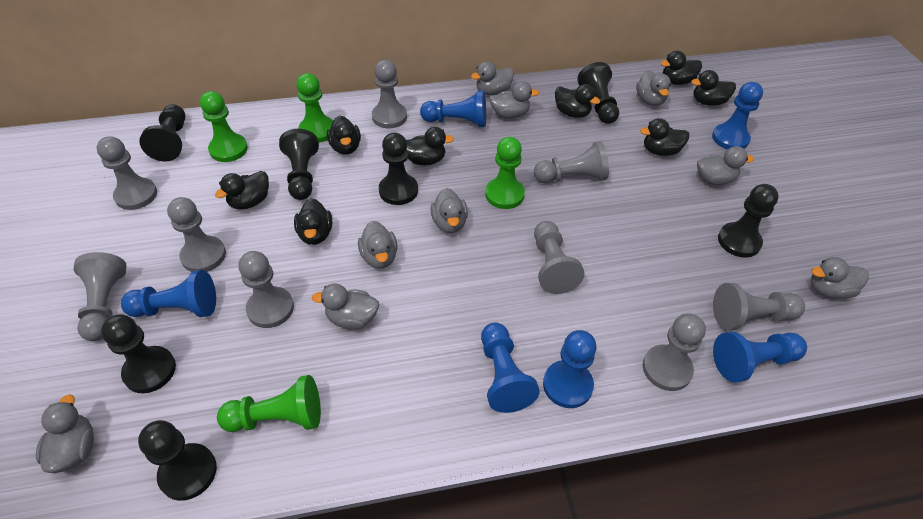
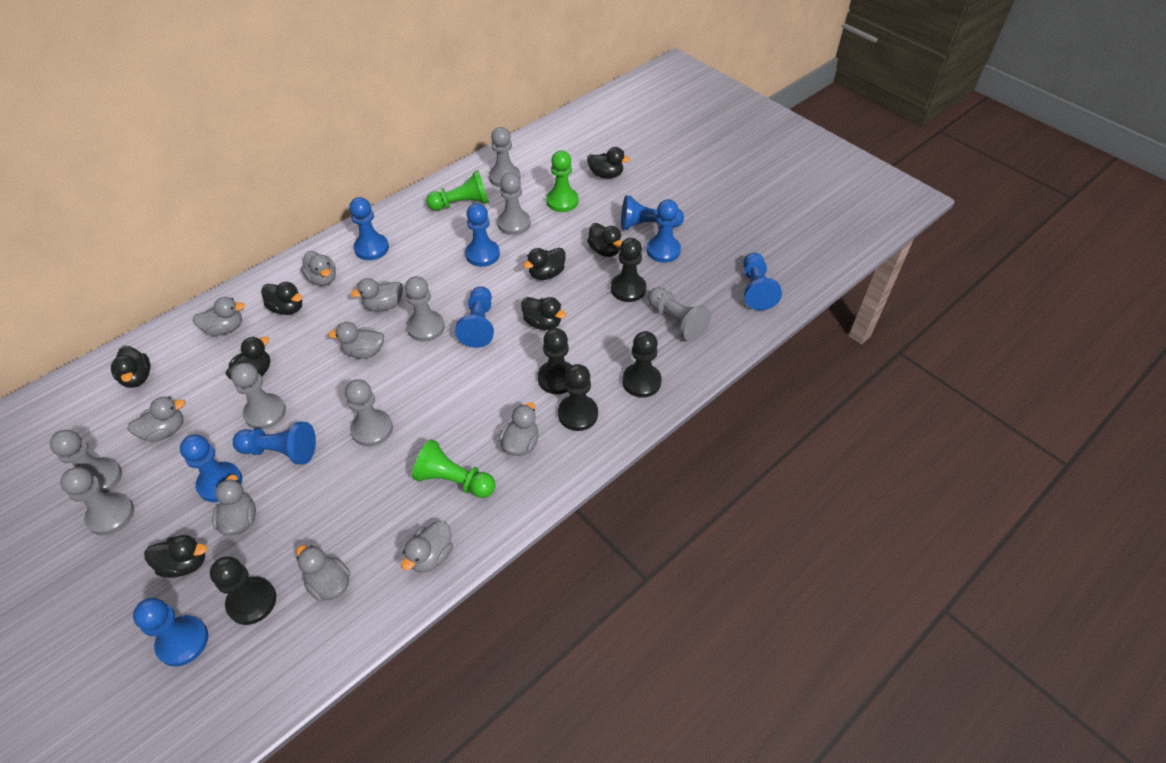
black pawn: 7 -> 5
blue pawn: 6 -> 9
green pawn: 4 -> 3
grey pawn: 9 -> 8

